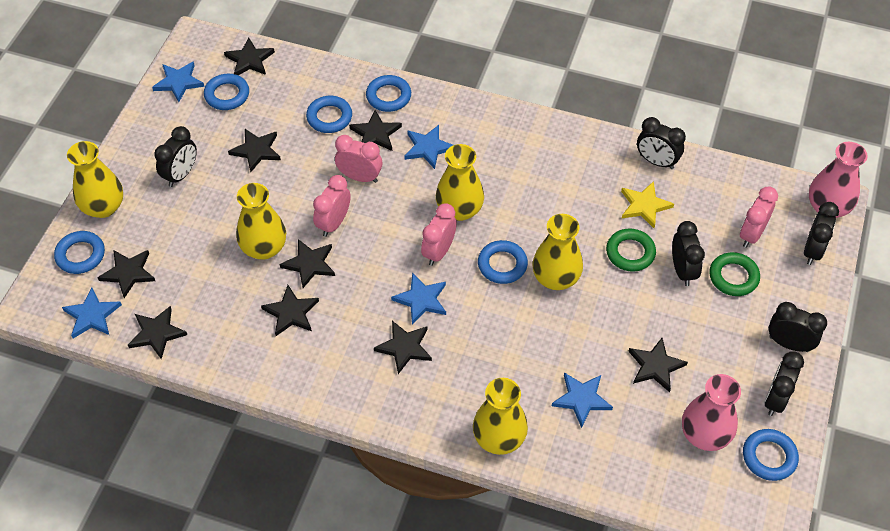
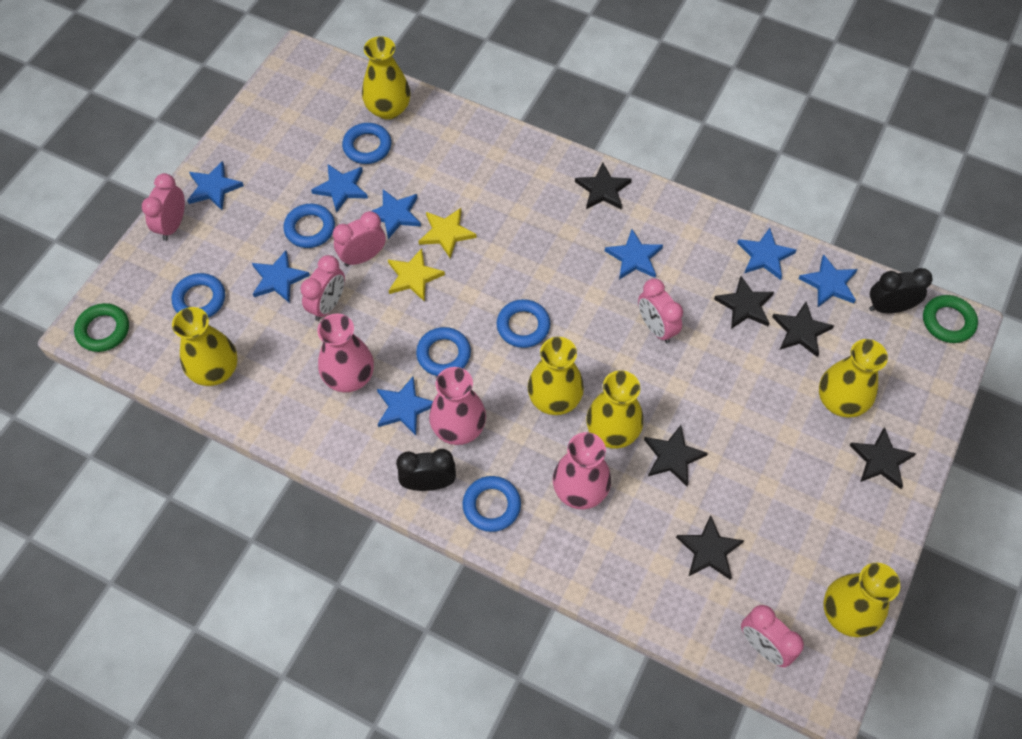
black clock: 6 -> 2
black star: 9 -> 6
blue star: 5 -> 8
pink clock: 4 -> 5
pink vase: 2 -> 3
yellow star: 1 -> 2
yellow vase: 5 -> 6

